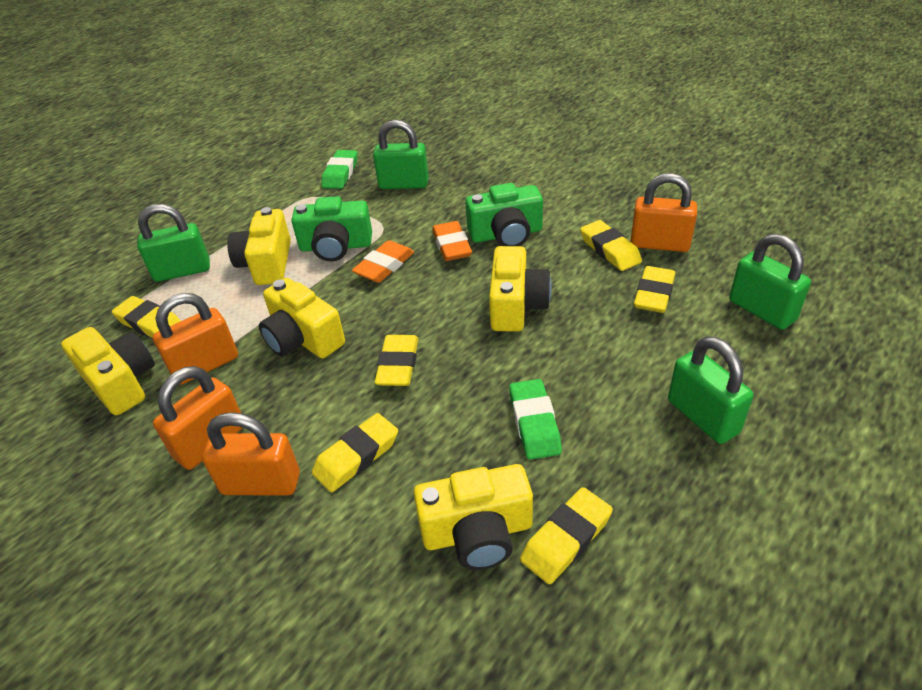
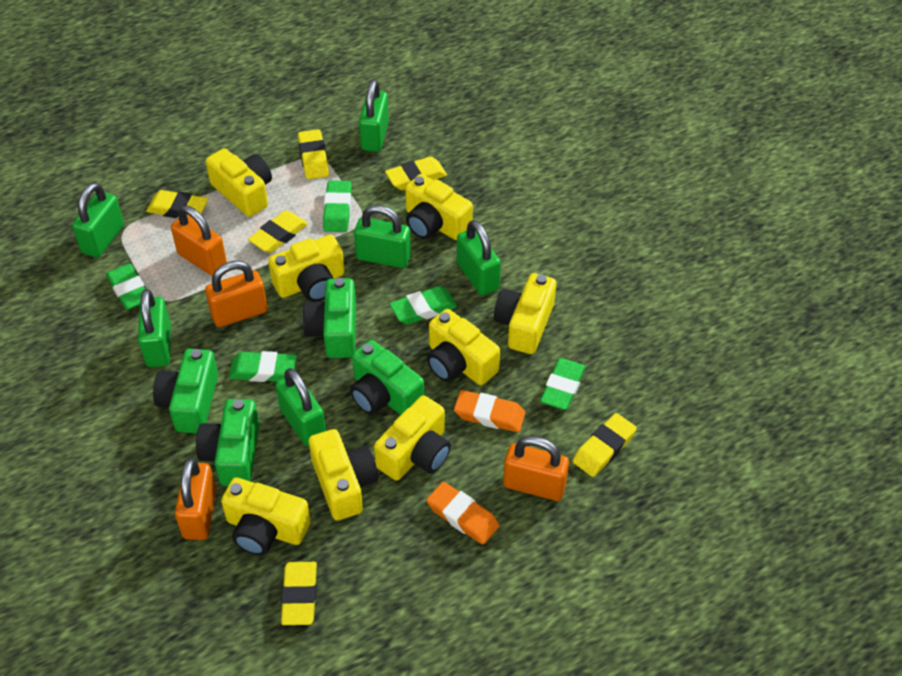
green camera: 2 -> 4
green eraser: 2 -> 5
green padlock: 4 -> 6
yellow camera: 5 -> 8

